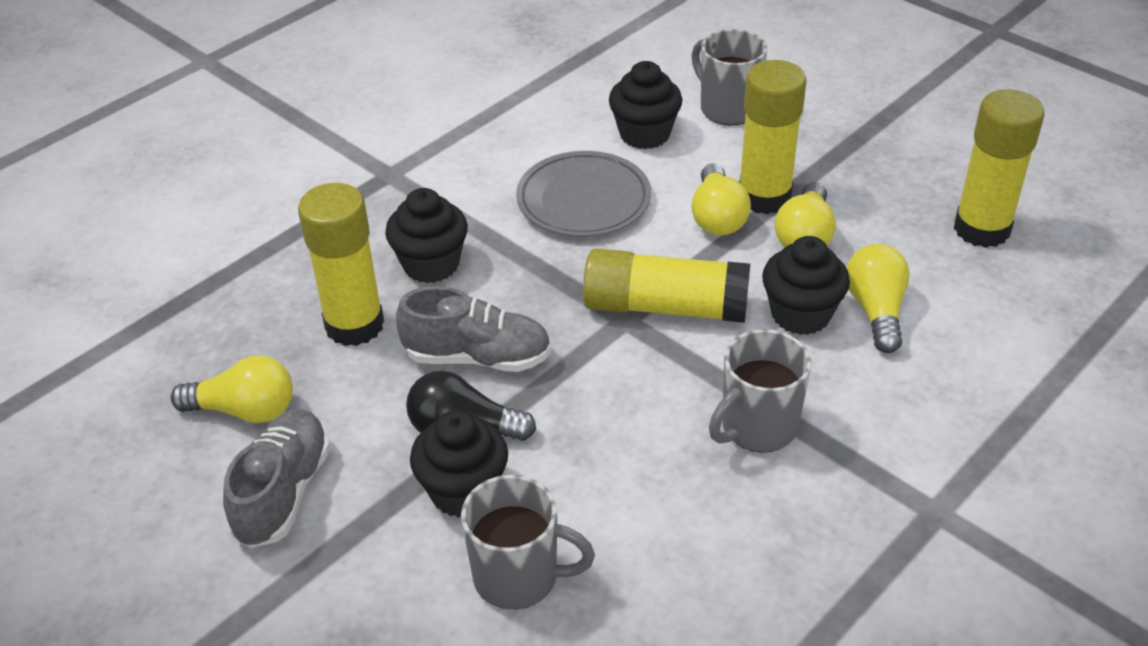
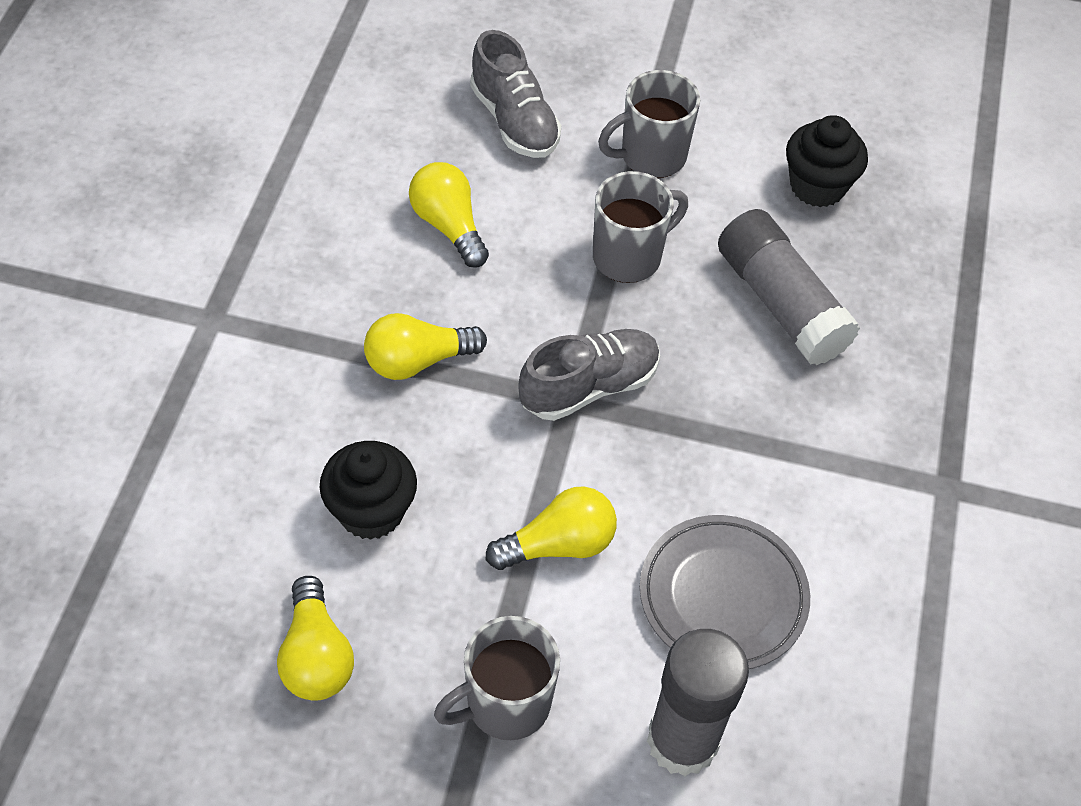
black cupcake: 4 -> 2
black light bulb: 1 -> 0
grey glue stick: 0 -> 2
yellow glue stick: 4 -> 0

